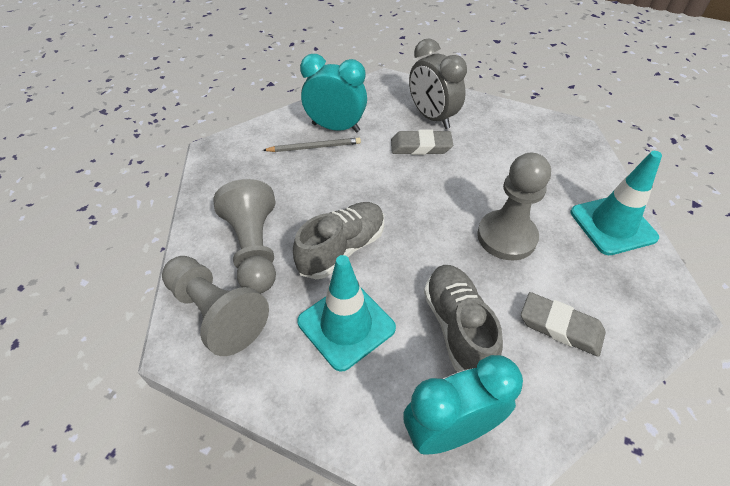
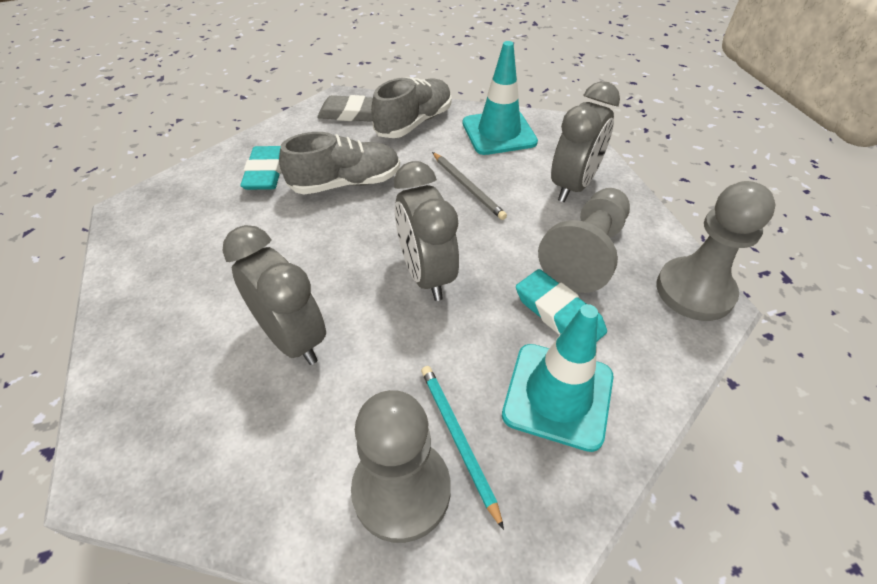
grey clock: 1 -> 3
grey eraser: 2 -> 1
turquoise clock: 2 -> 0
turquoise eraser: 0 -> 2
turquoise pencil: 0 -> 1

